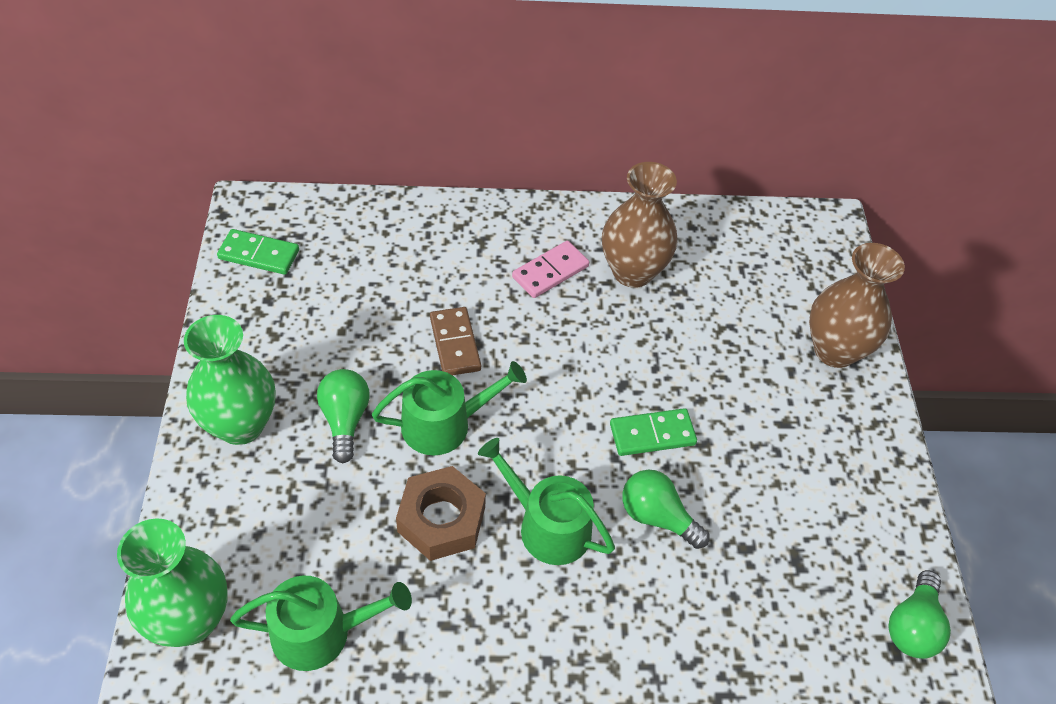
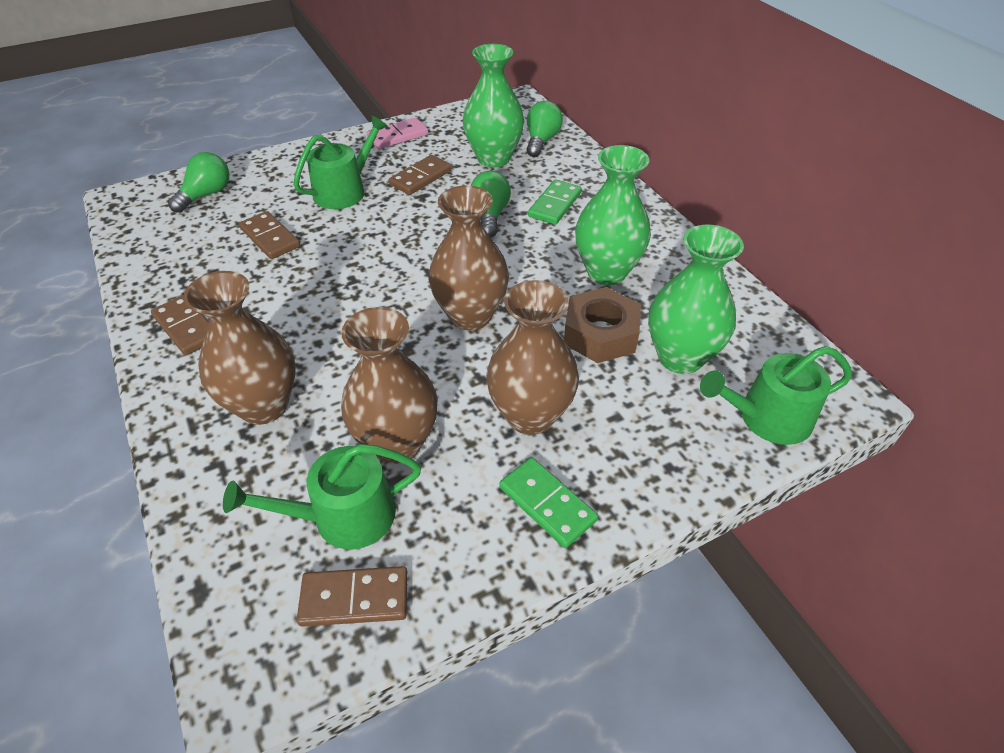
brown domino: 1 -> 4
brown vase: 2 -> 4
green vase: 2 -> 3

